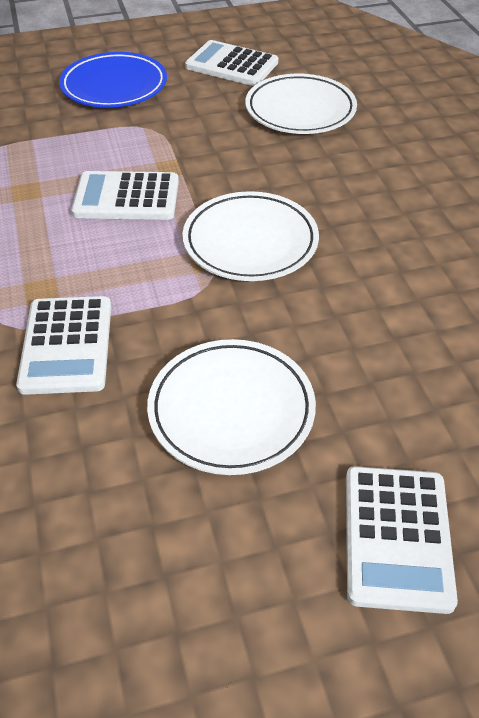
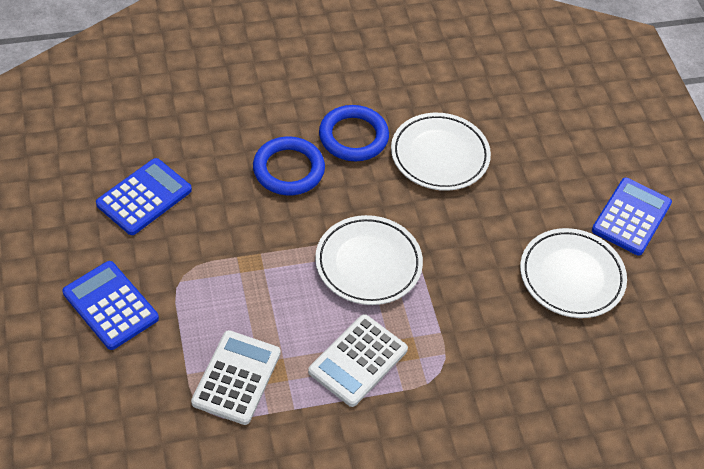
blue calculator: 0 -> 3
blue plate: 1 -> 0
blue ring: 0 -> 2
white calculator: 4 -> 2

